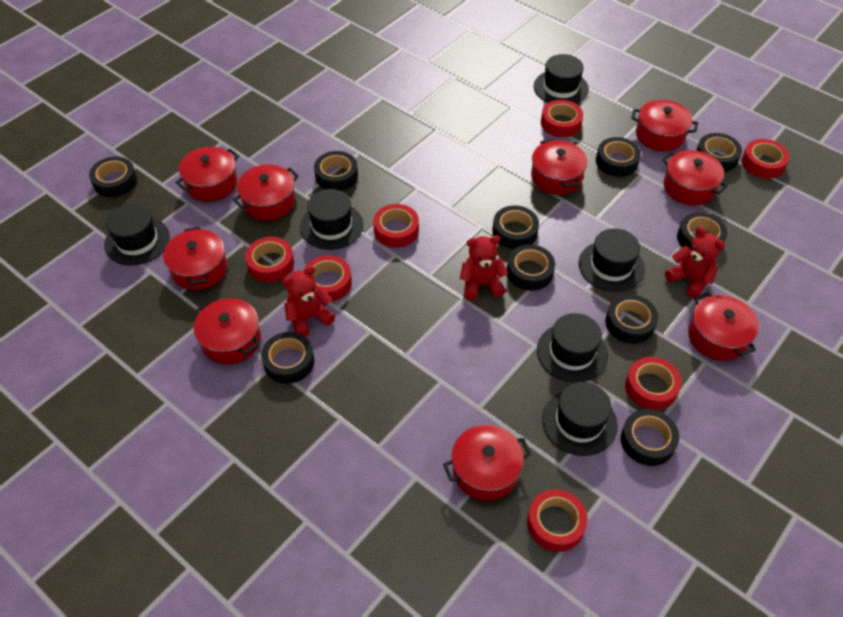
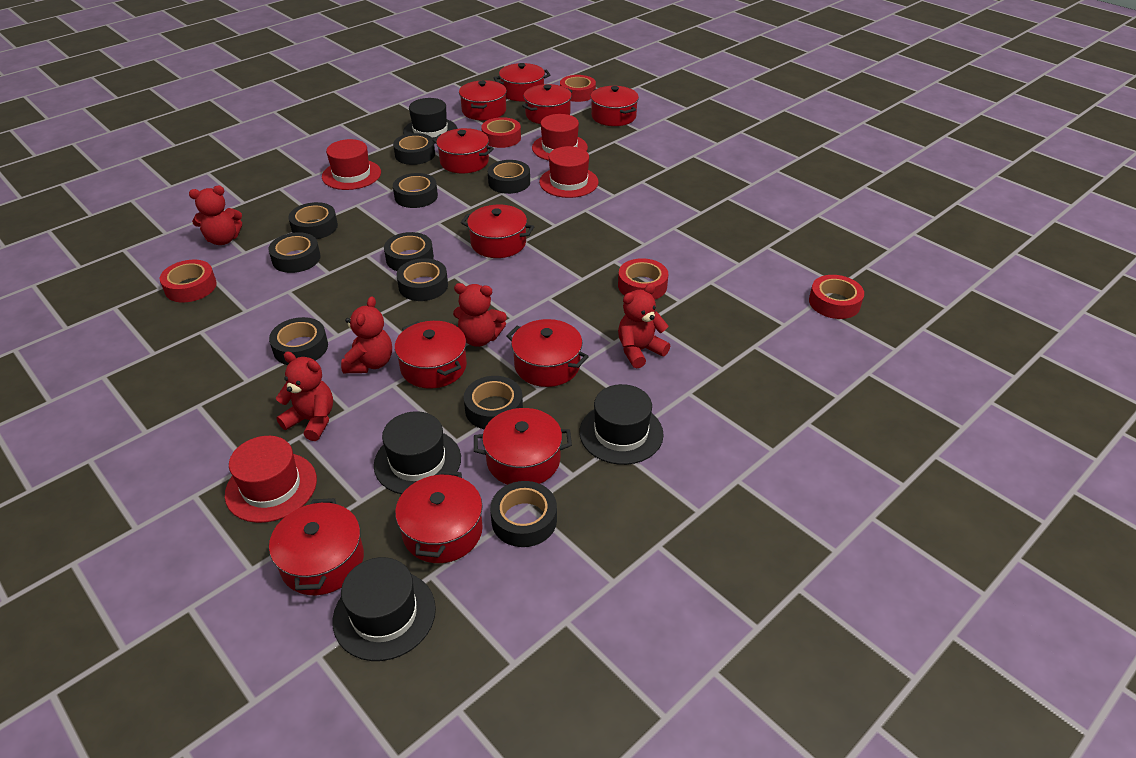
black hat: 6 -> 4
red hat: 0 -> 4
red pot: 9 -> 11
red tape: 7 -> 5
red teddy bear: 3 -> 5

